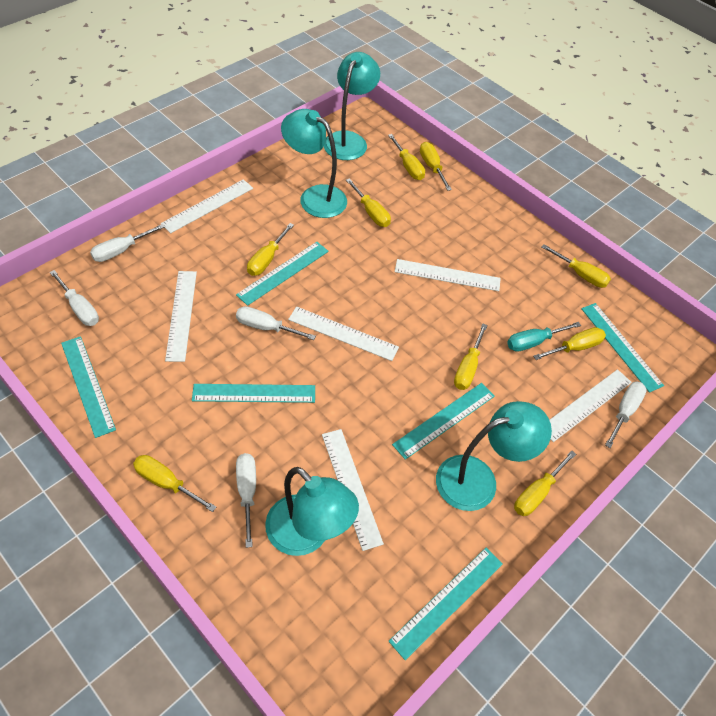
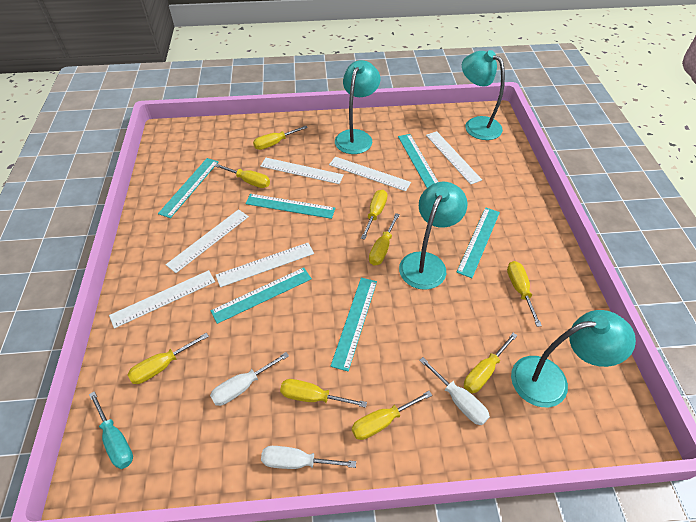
white screwdriver: 5 -> 3

